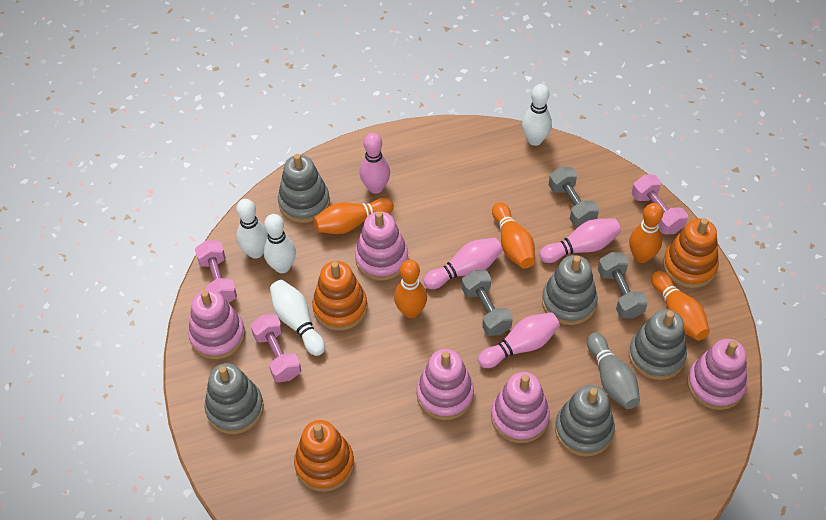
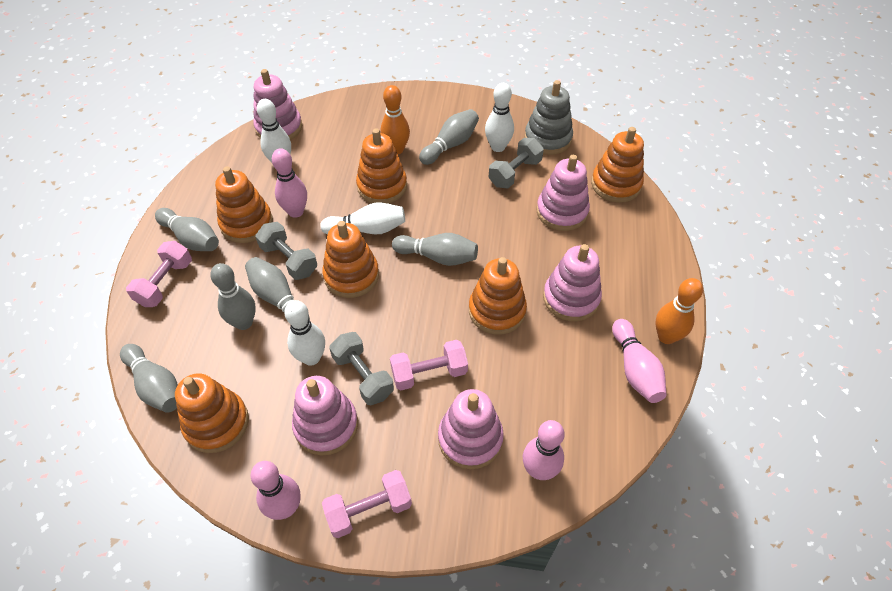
grey bowling pin: 1 -> 6
grey stacking toy: 5 -> 1
orange bowling pin: 5 -> 2
orange stacking toy: 3 -> 6

